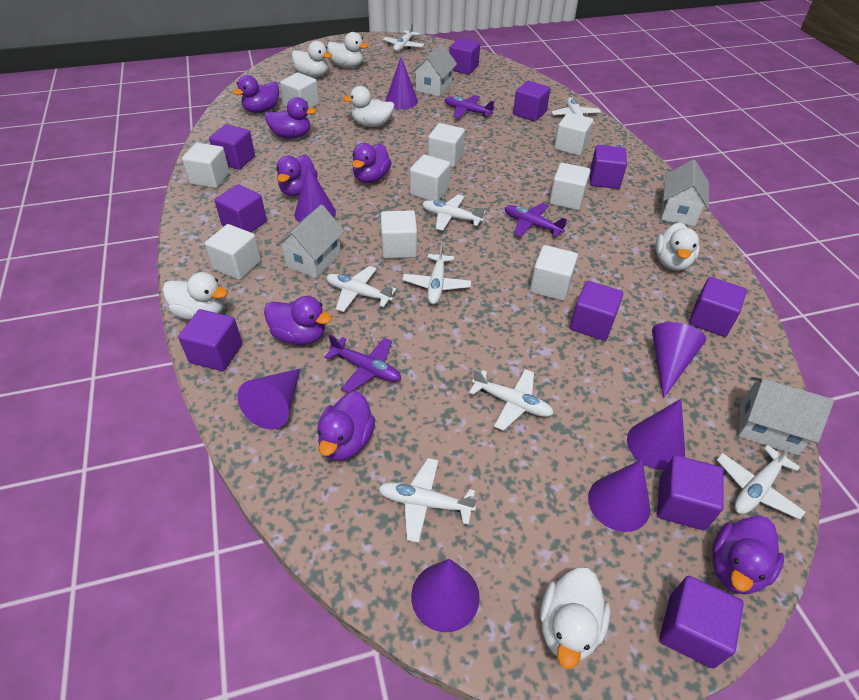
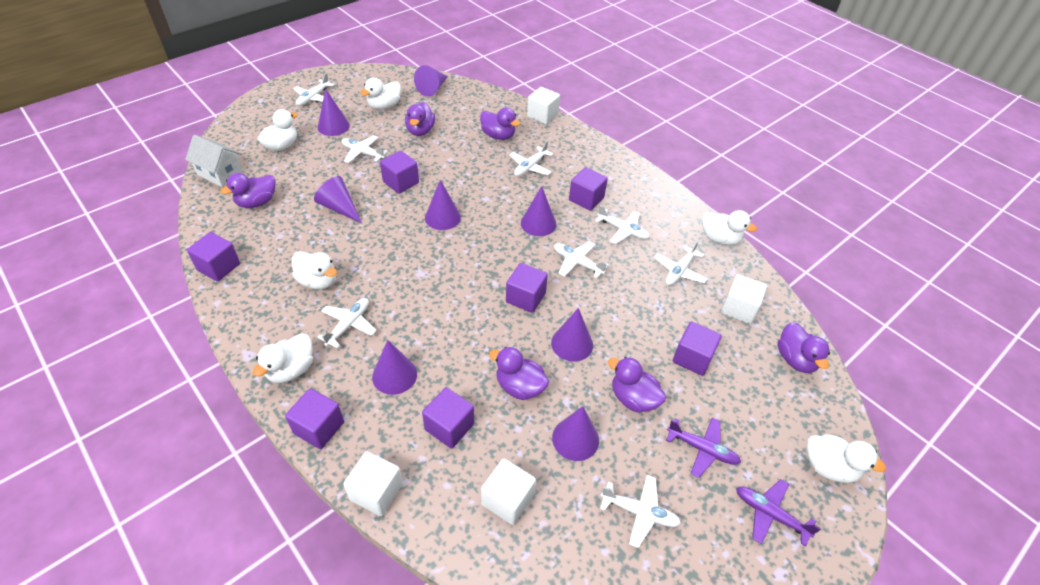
purple cone: 7 -> 8
purple cube: 10 -> 7
purple duck: 7 -> 6
purple plane: 3 -> 2
white cube: 9 -> 4
white house: 4 -> 1

